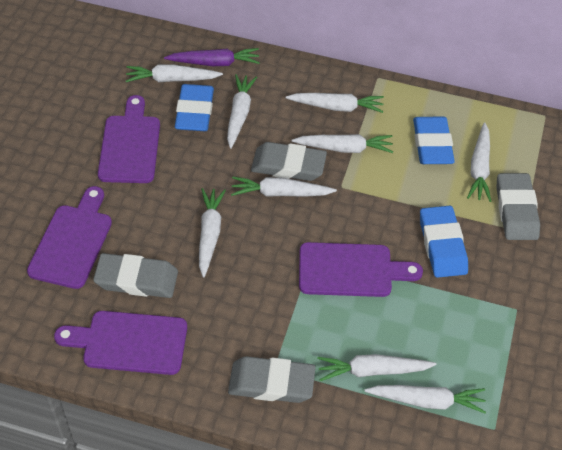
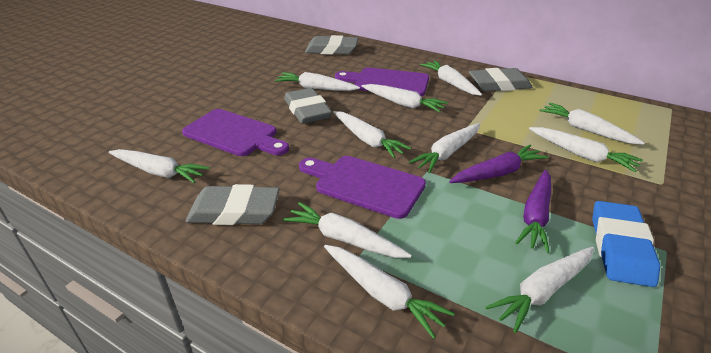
blue eraser: 3 -> 1
purple carrot: 1 -> 2
purple cutting board: 4 -> 3
white carrot: 9 -> 11

